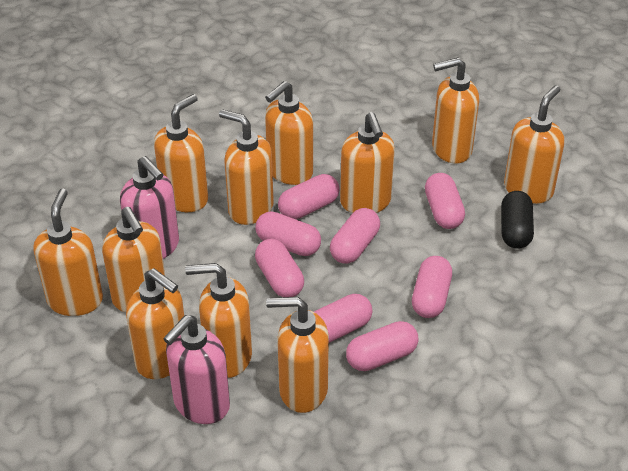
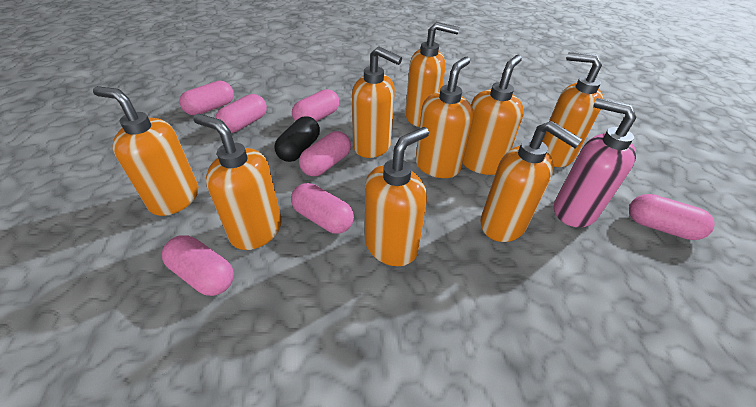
orange soap dispenser: 11 -> 9
pink capsule: 8 -> 7
pink soap dispenser: 2 -> 1

